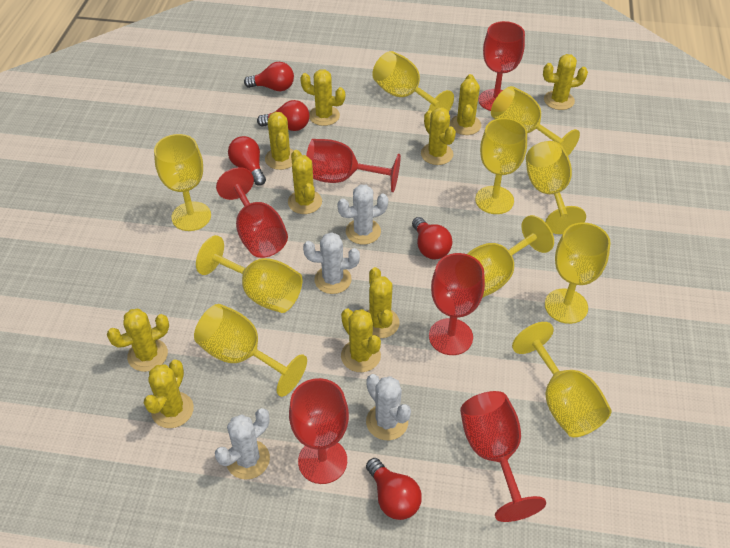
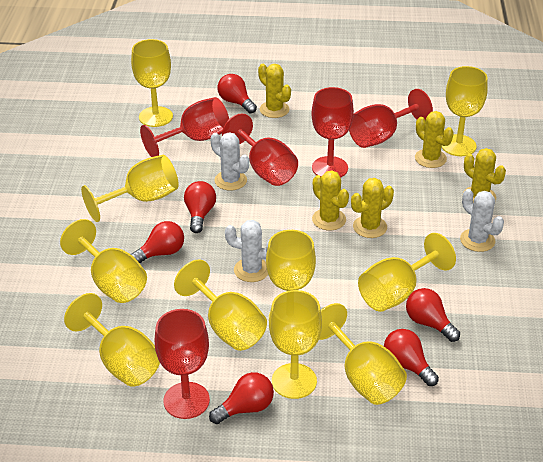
red goblet: 6 -> 5
red light bulb: 5 -> 6
white cactus: 4 -> 3
yellow cactus: 10 -> 5

